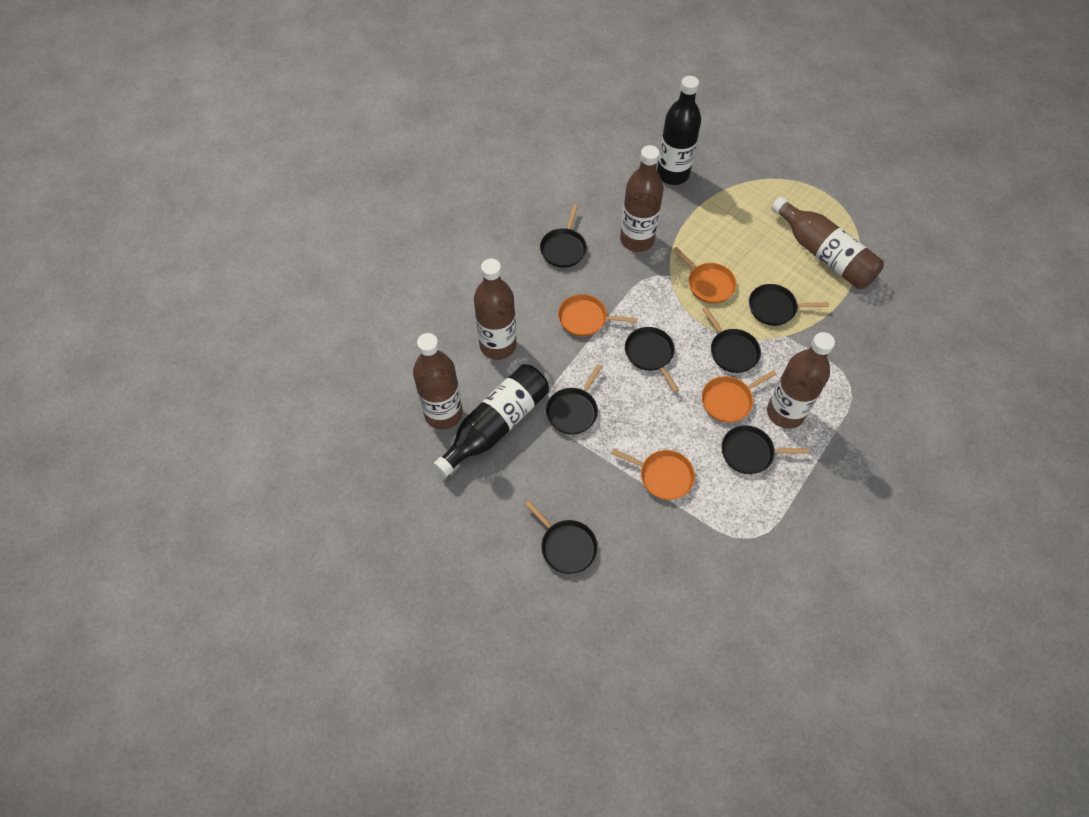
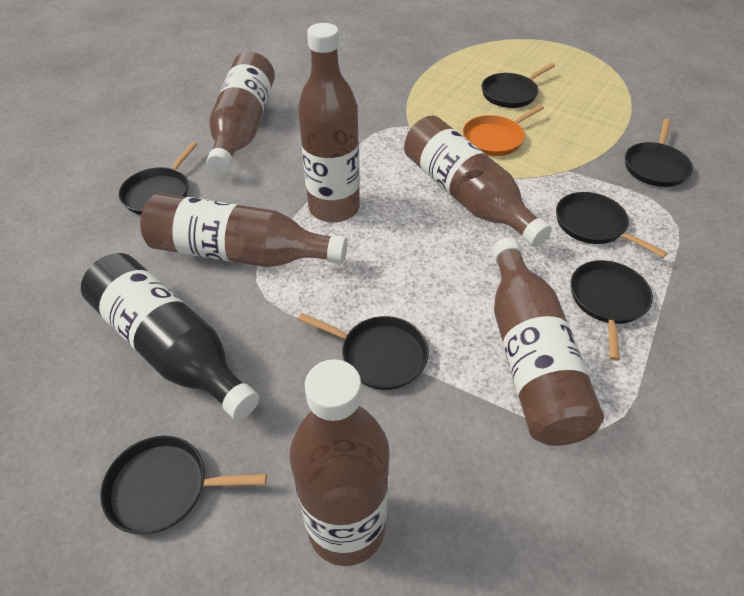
black bottle: 2 -> 1
brown bottle: 5 -> 6
orange pan: 4 -> 1

